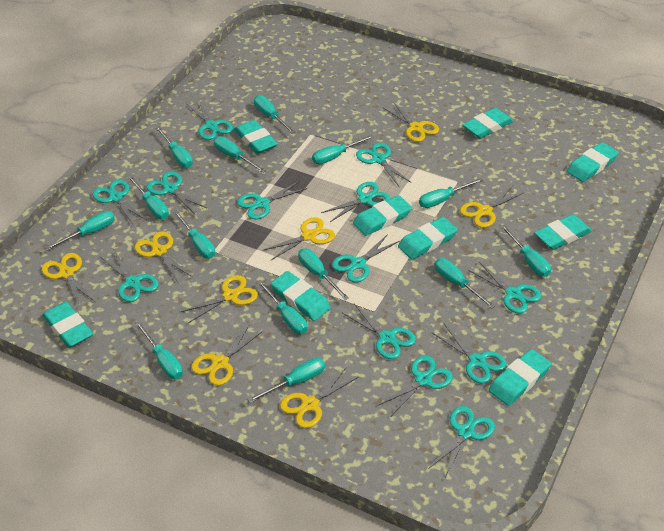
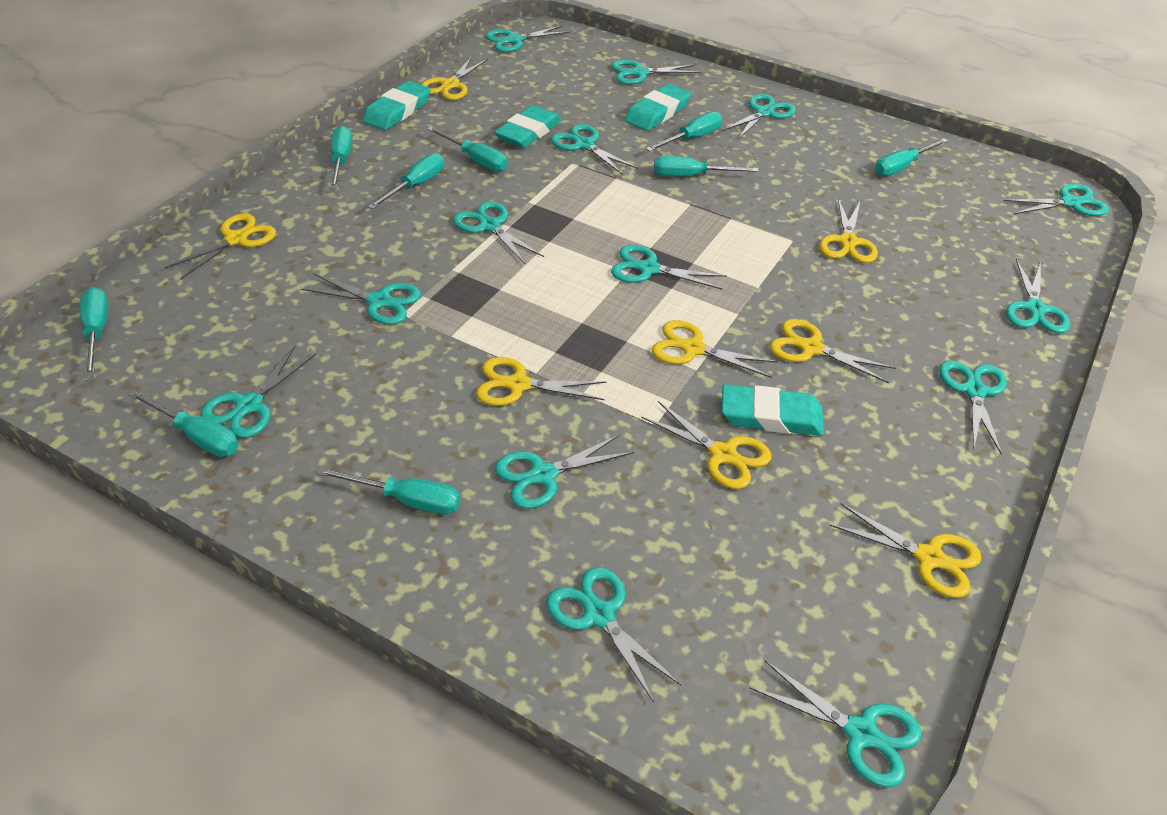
turquoise eraser: 9 -> 4
turquoise scissors: 13 -> 14
turquoise screwdriver: 14 -> 9

